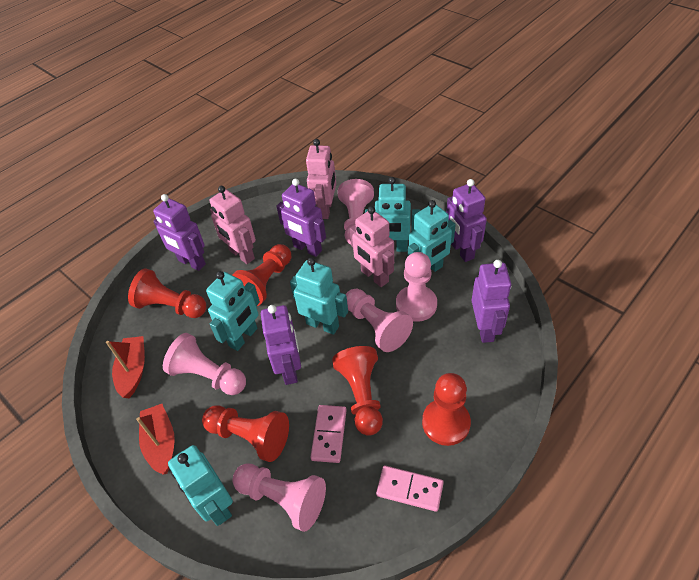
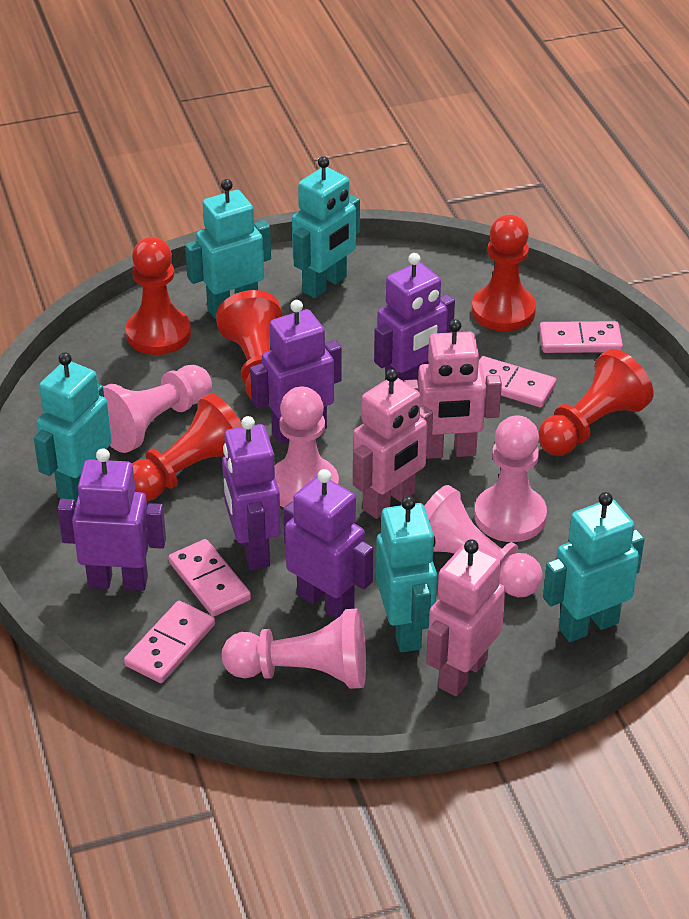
pink domino: 2 -> 4
red boat: 2 -> 0

